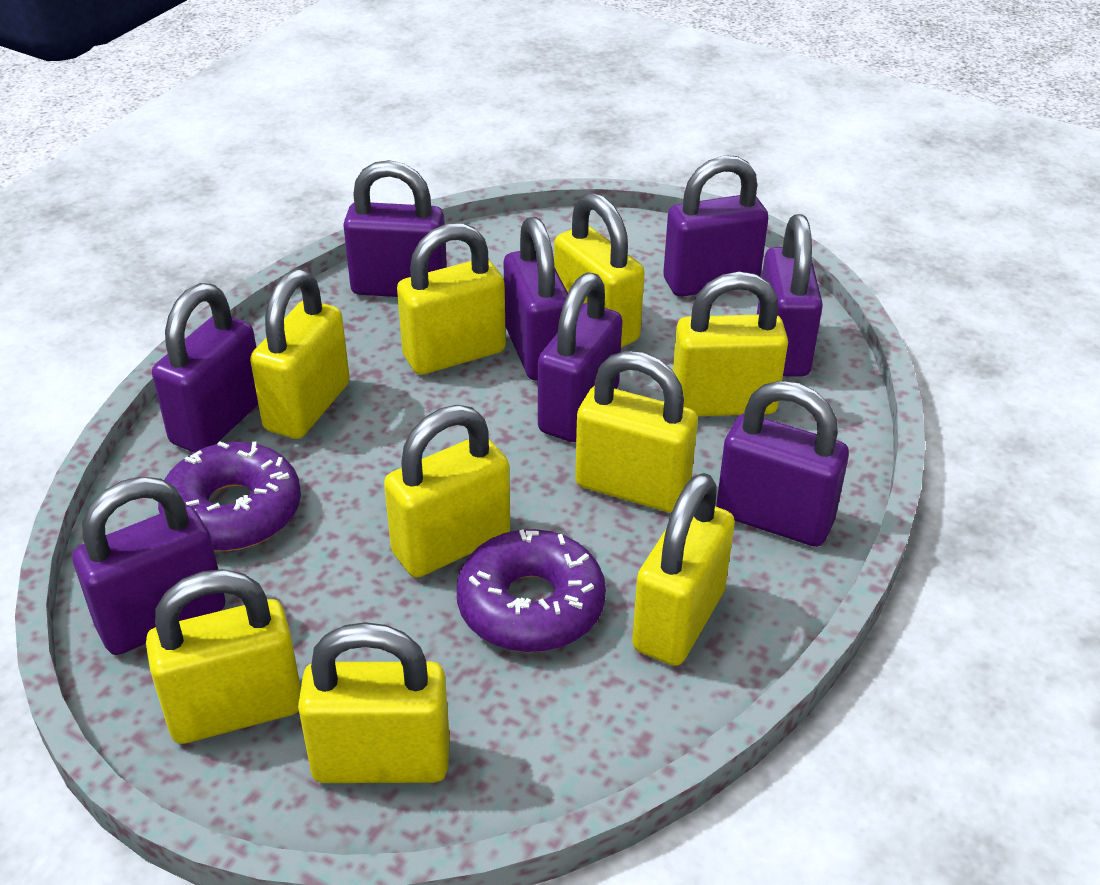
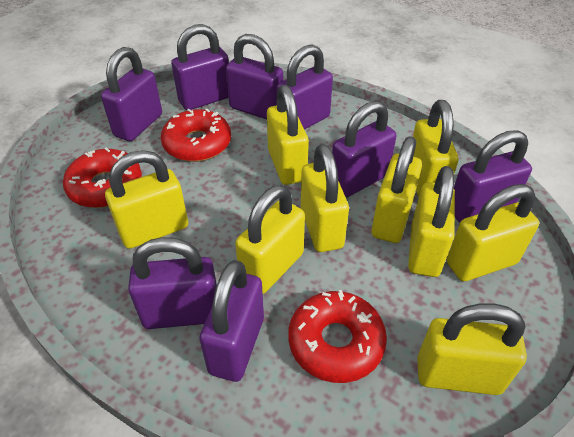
purple donut: 2 -> 0
red donut: 0 -> 3

